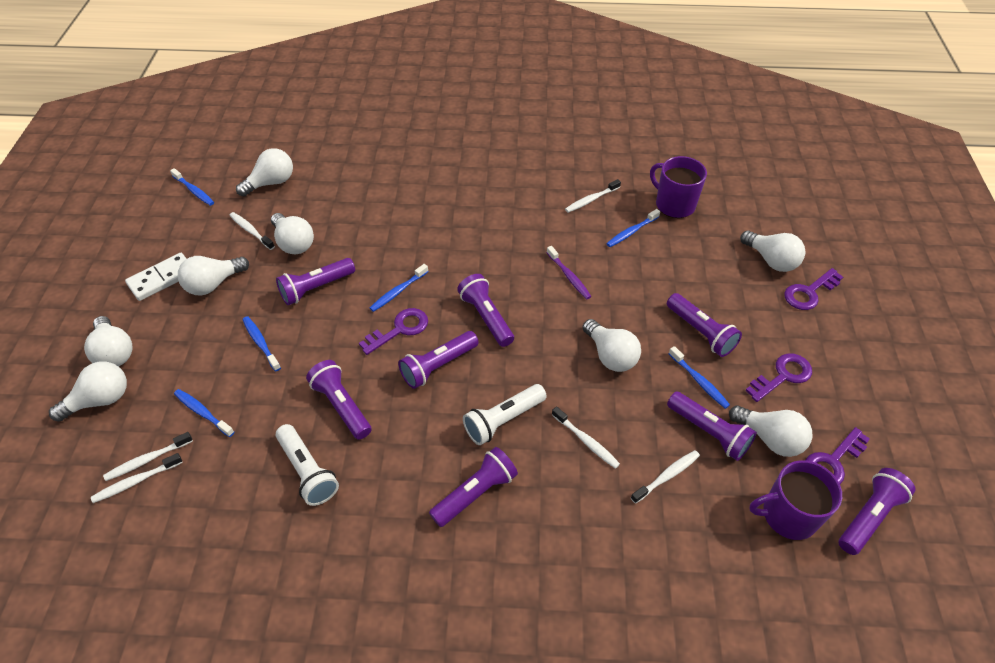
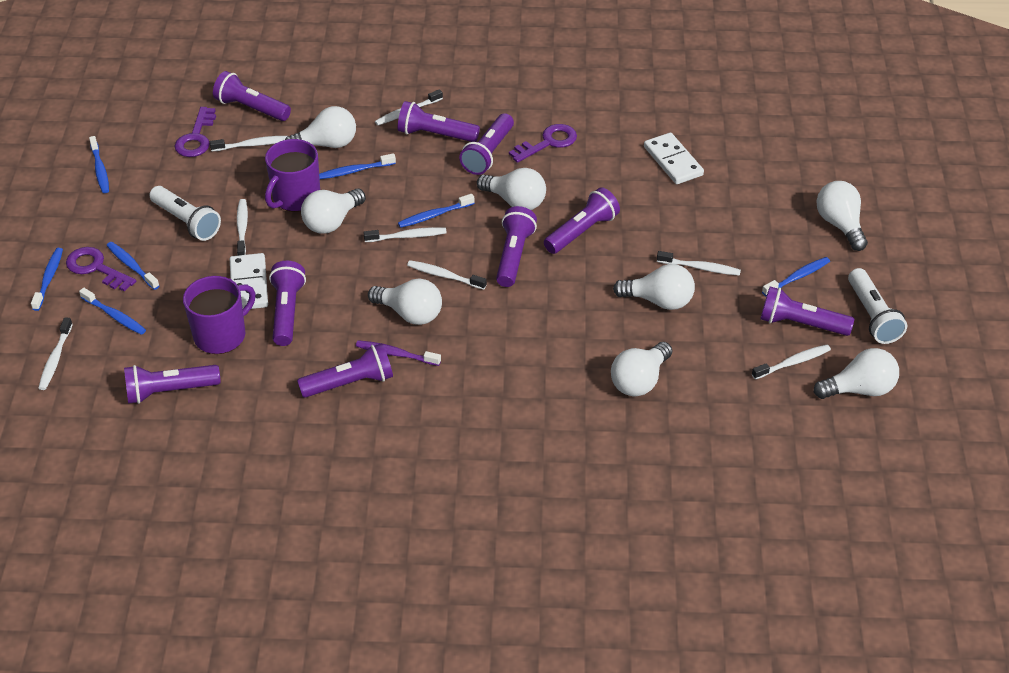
blue toothbrush: 6 -> 7
purple flashlight: 8 -> 9
purple key: 4 -> 3
white domino: 1 -> 2
white toothbrush: 6 -> 8

